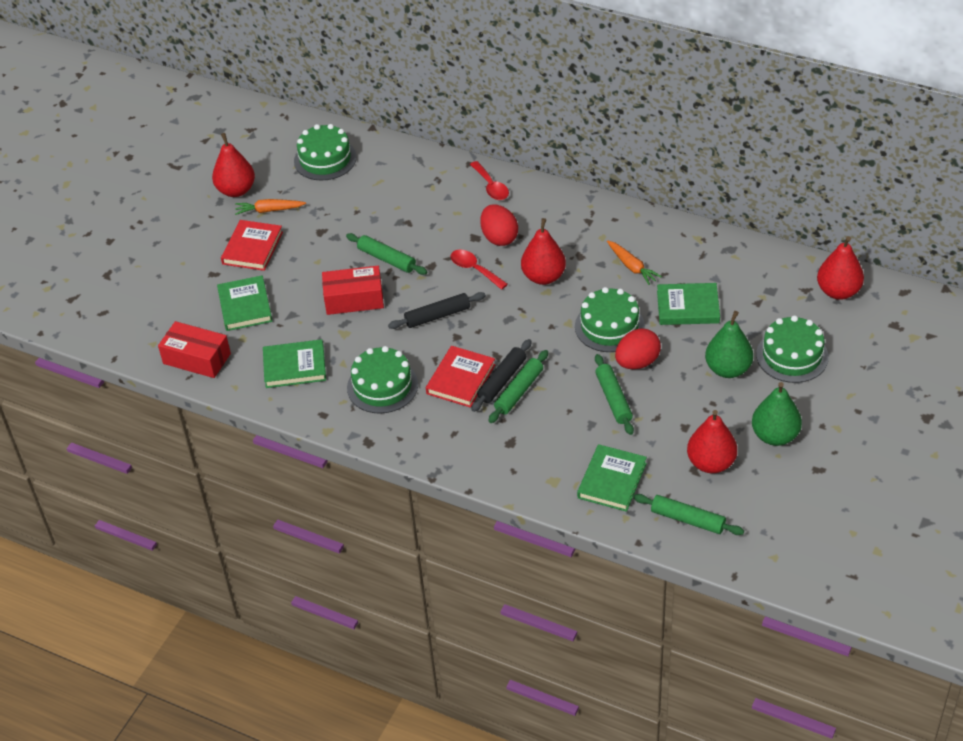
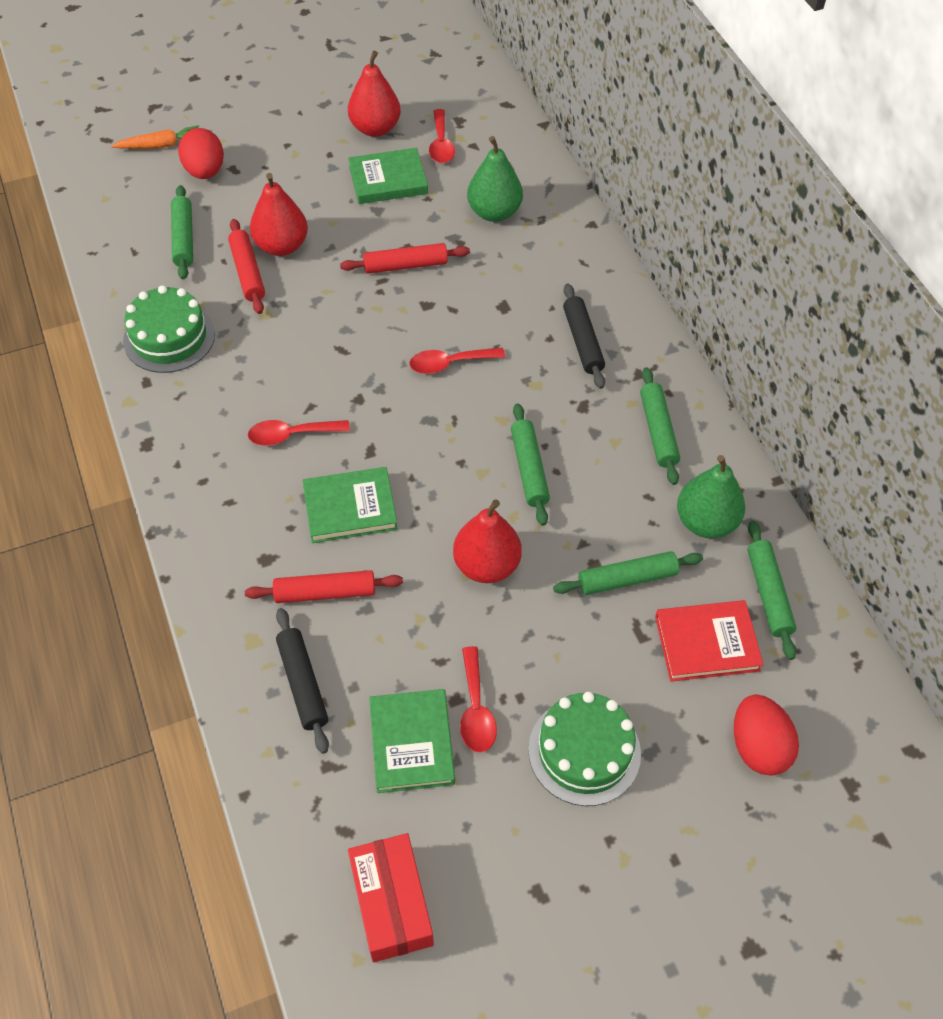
green book: 4 -> 3
green cake: 4 -> 2
green rolling pin: 4 -> 5
orange carrot: 2 -> 1
red book: 2 -> 1
red box: 2 -> 1
red pear: 4 -> 3
red rolling pin: 0 -> 3
red spoon: 2 -> 4

